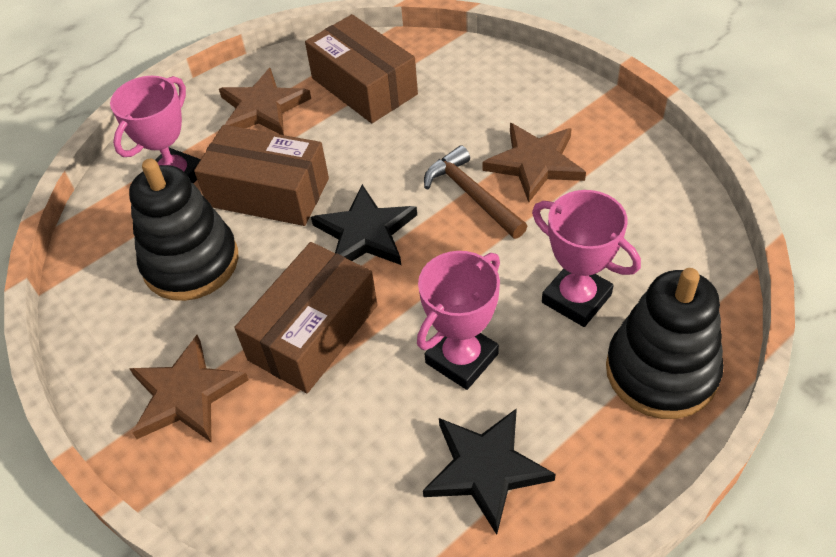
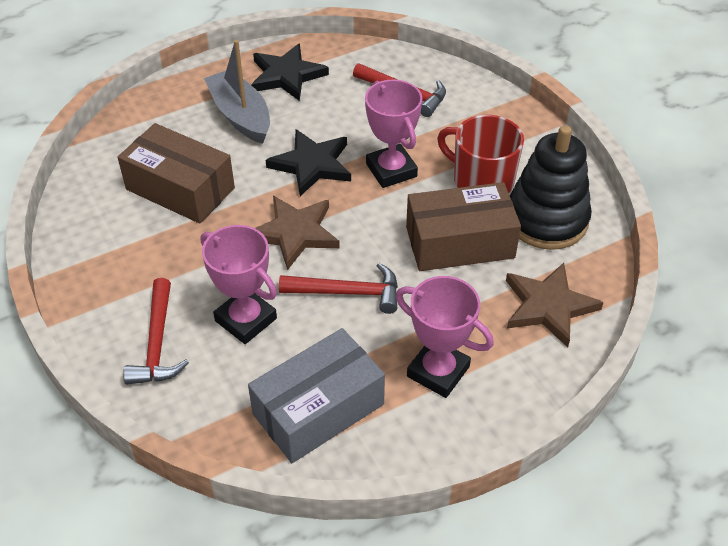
black stacking toy: 2 -> 1
brown box: 3 -> 2
brown hammer: 1 -> 0
brown star: 3 -> 2
grey boat: 0 -> 1
grey box: 0 -> 1
red hammer: 0 -> 3
red mug: 0 -> 1

